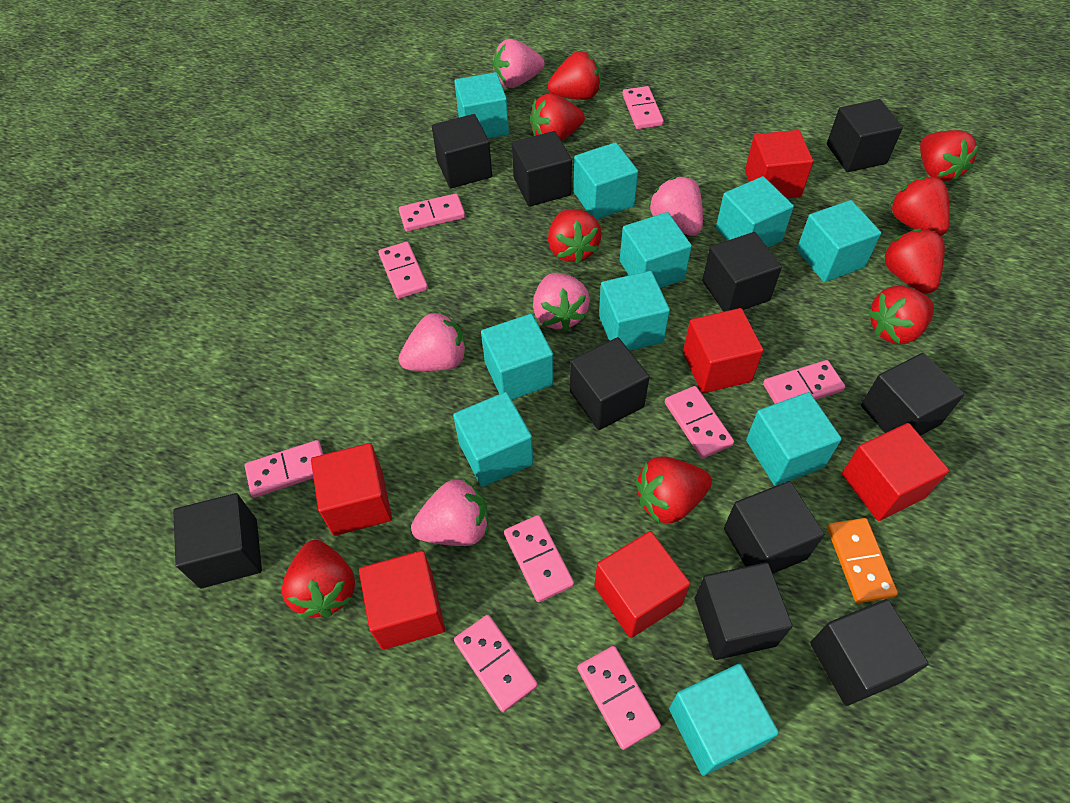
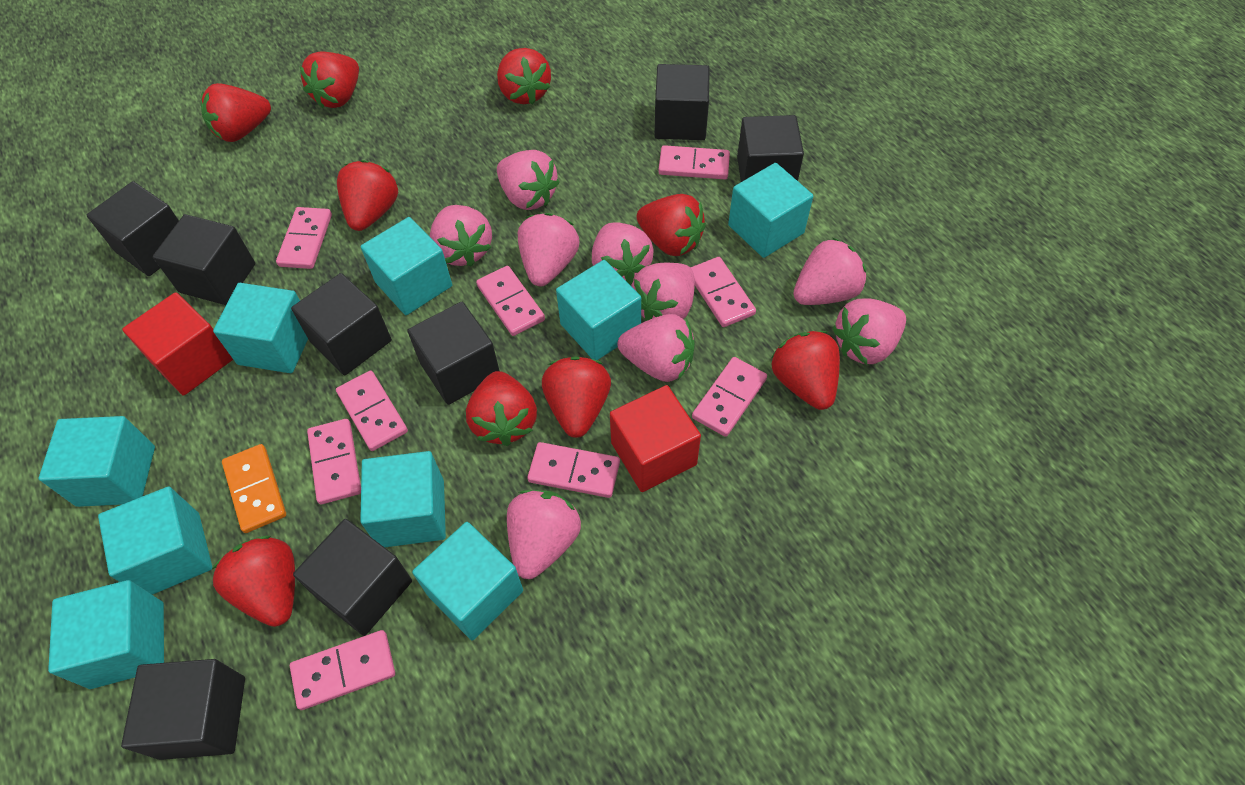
black cube: 10 -> 8
pink strawberry: 5 -> 9
red cube: 6 -> 2
turquoise cube: 10 -> 9

